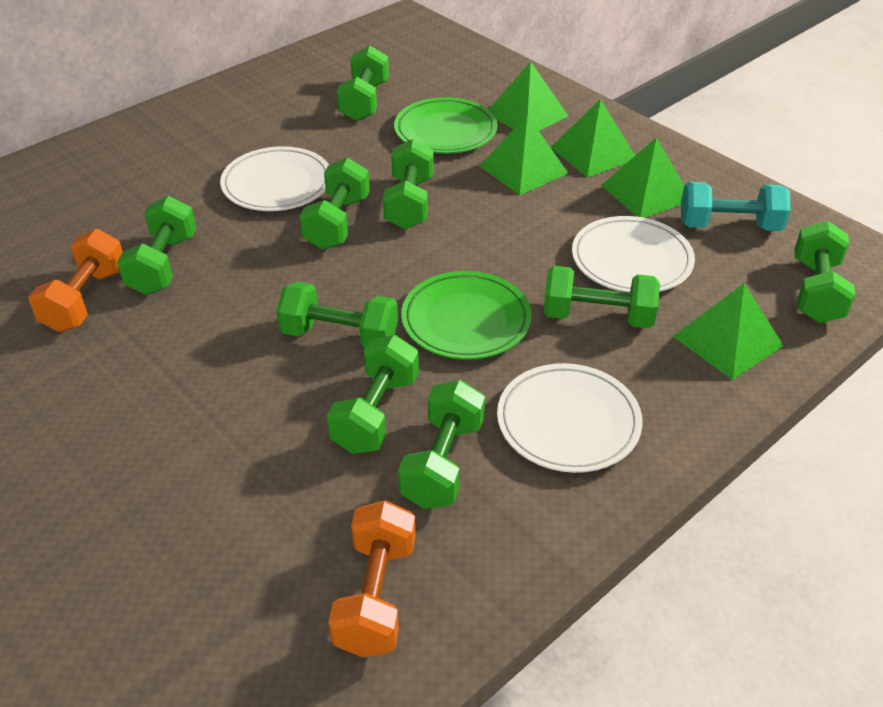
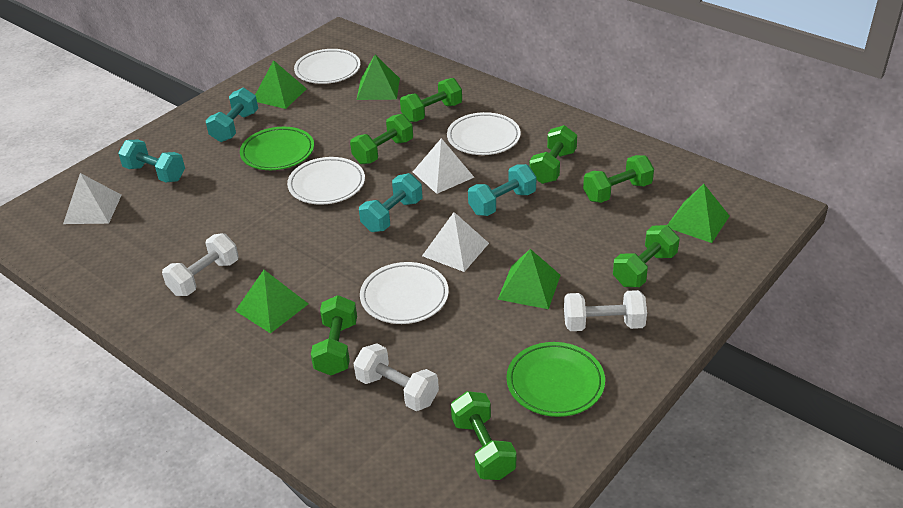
green dumbbell: 9 -> 7
orange dumbbell: 2 -> 0
turquoise dumbbell: 1 -> 4
white dumbbell: 0 -> 3
white plate: 3 -> 4
white pyramid: 0 -> 3

